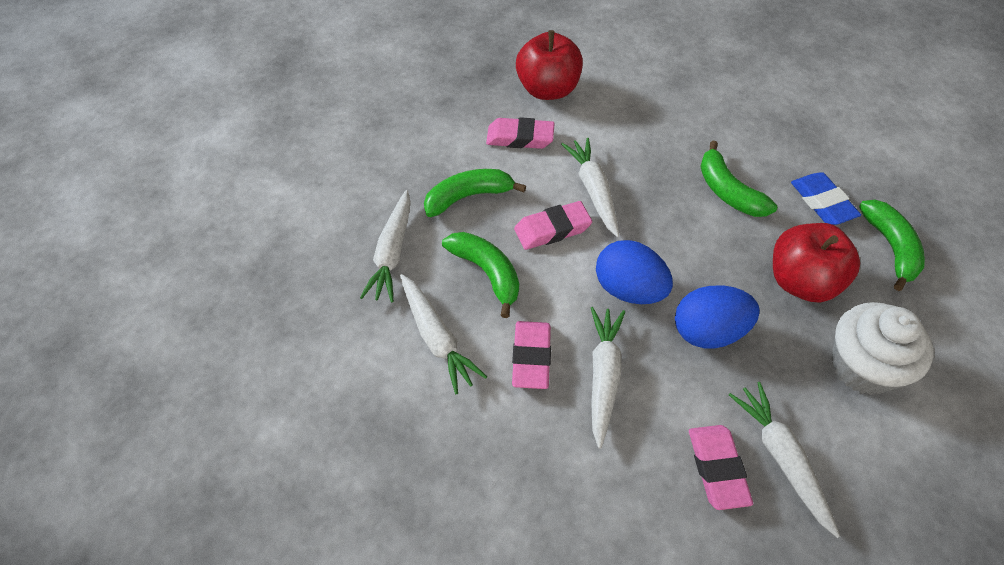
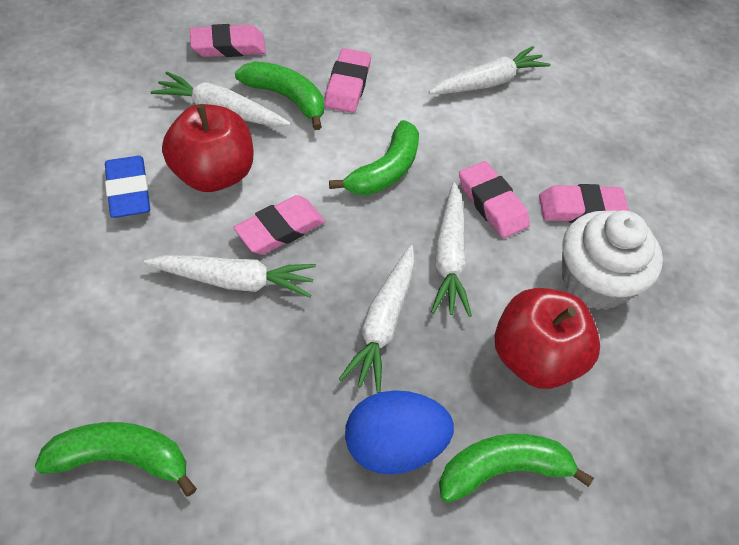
blue egg: 2 -> 1
pink eraser: 4 -> 5

